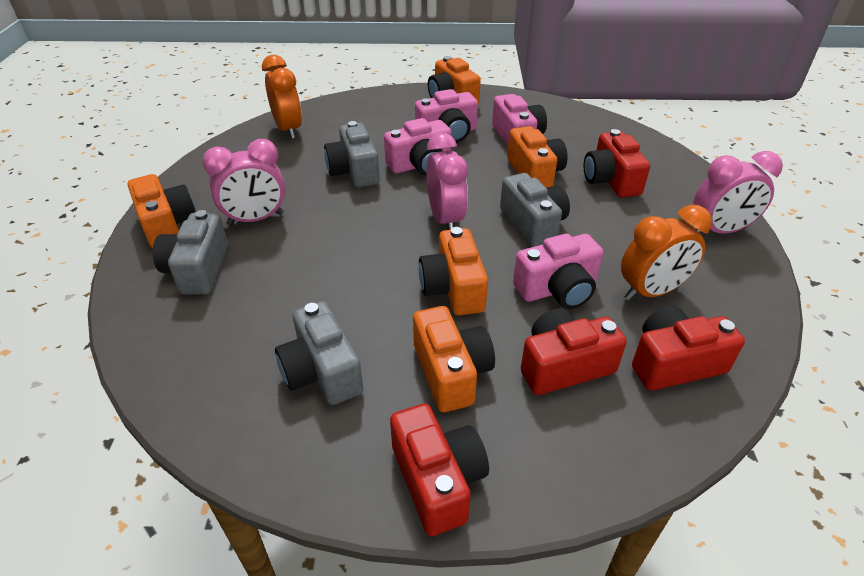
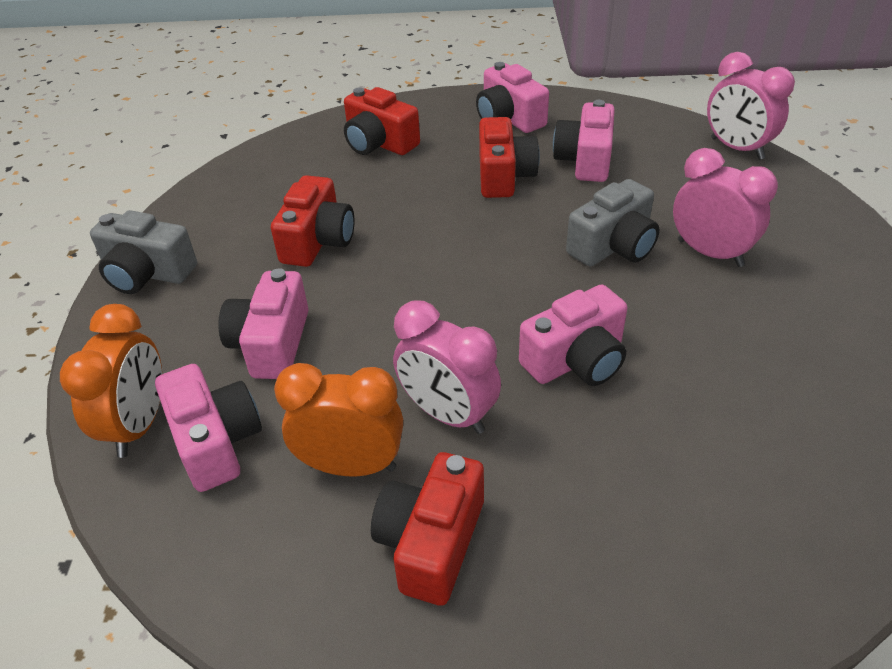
grey camera: 4 -> 2
orange camera: 5 -> 0
pink camera: 4 -> 5

